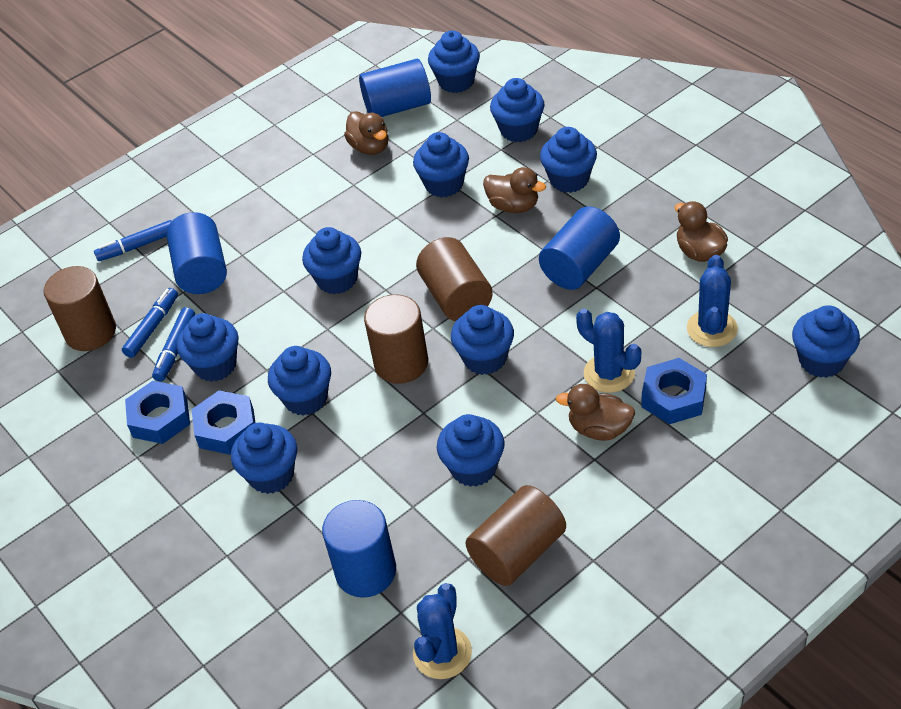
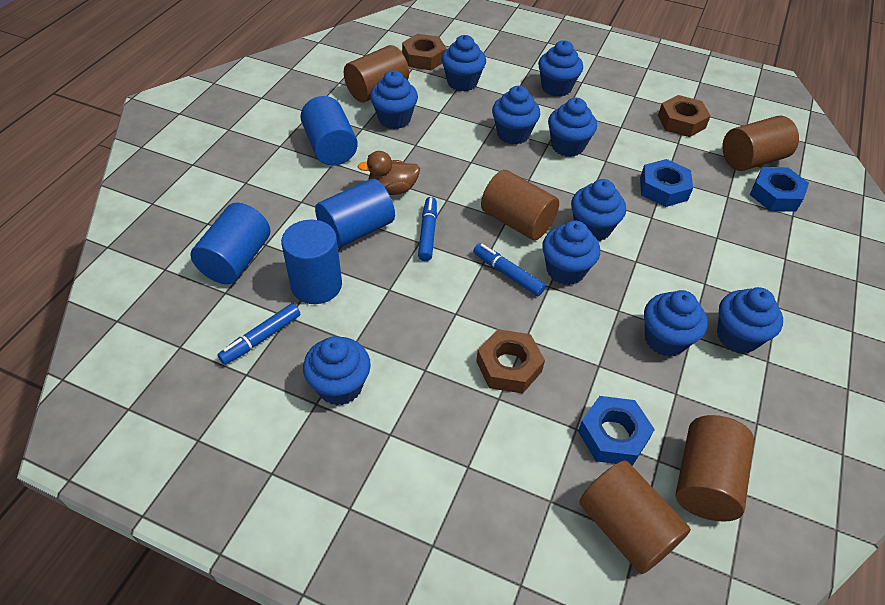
blue cactus: 3 -> 0
blue cupcake: 11 -> 10
brown cylinder: 4 -> 5
brown duck: 4 -> 1
brown nut: 0 -> 3

